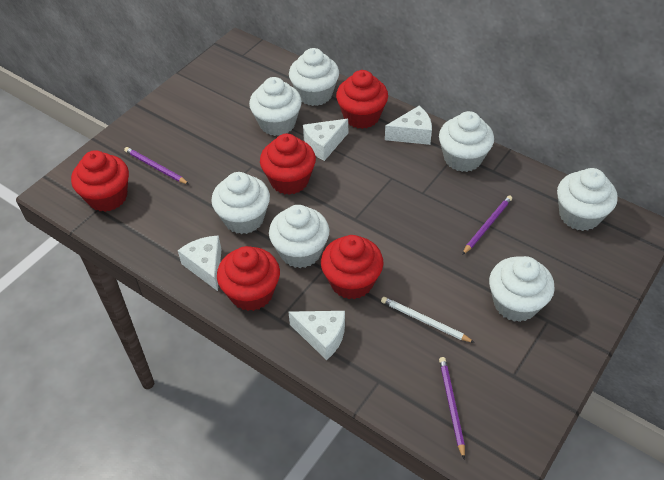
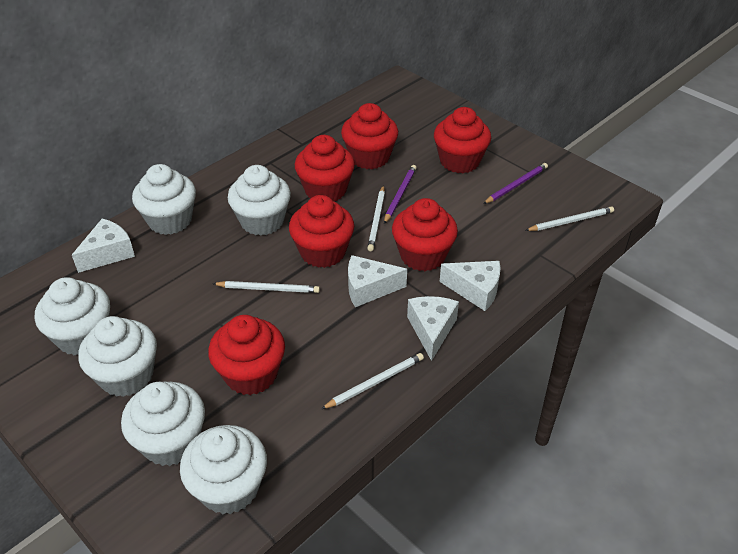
purple pencil: 3 -> 2
red cupcake: 5 -> 6
white cupcake: 7 -> 6
white pencil: 1 -> 4

